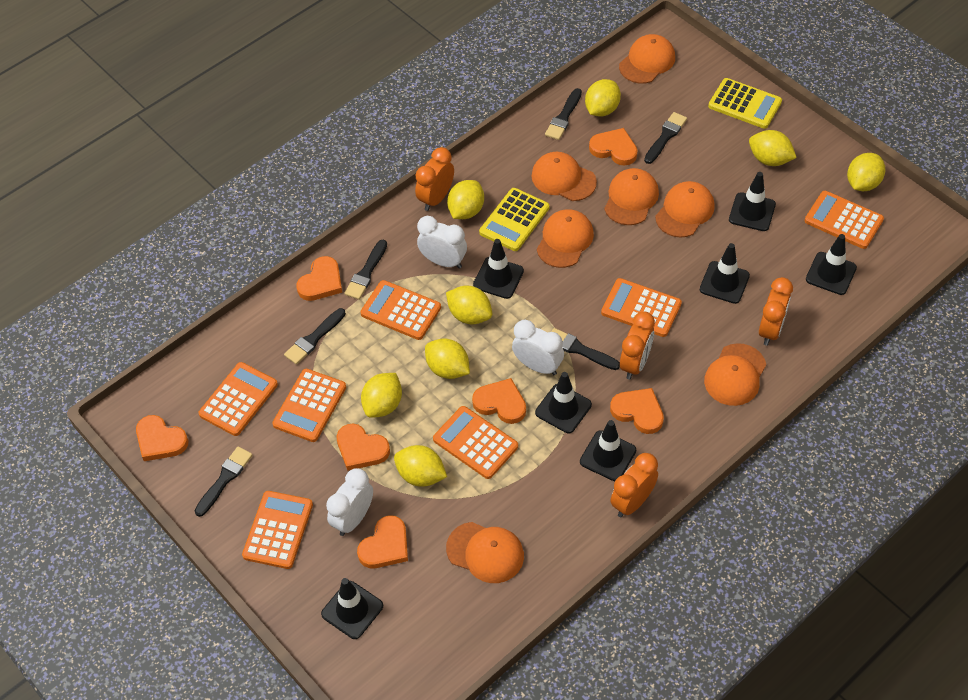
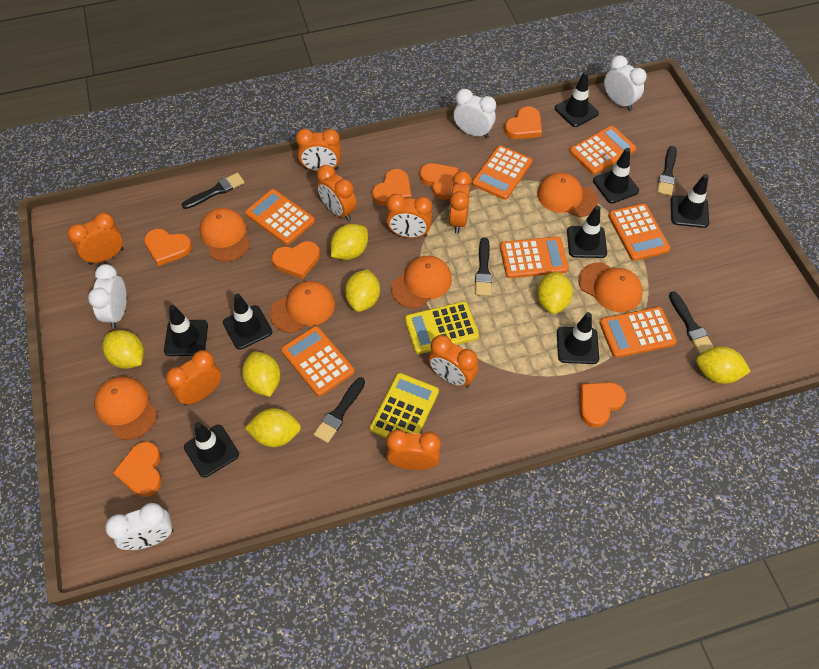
black brush: 6 -> 5
black traffic cone: 7 -> 8
orange cap: 7 -> 6
orange clock: 4 -> 8
white clock: 3 -> 4
yellow lemon: 8 -> 7

